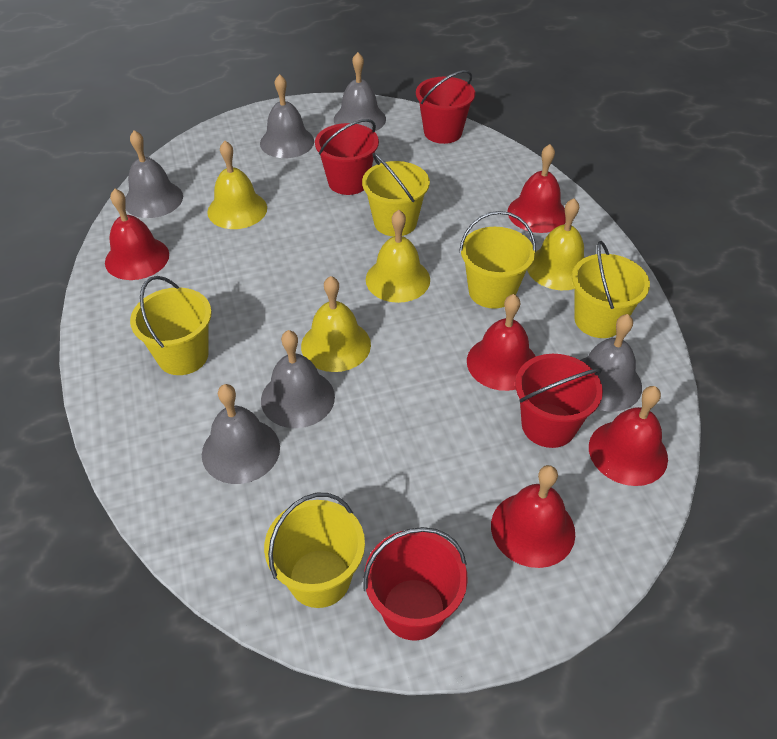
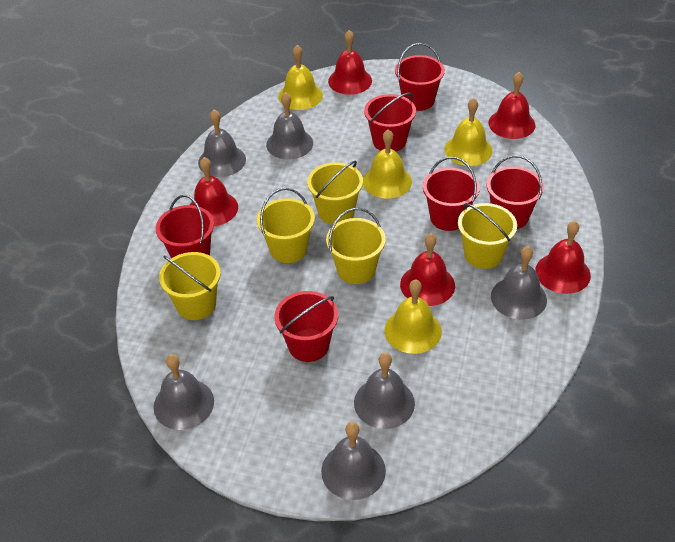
red bucket: 4 -> 6

